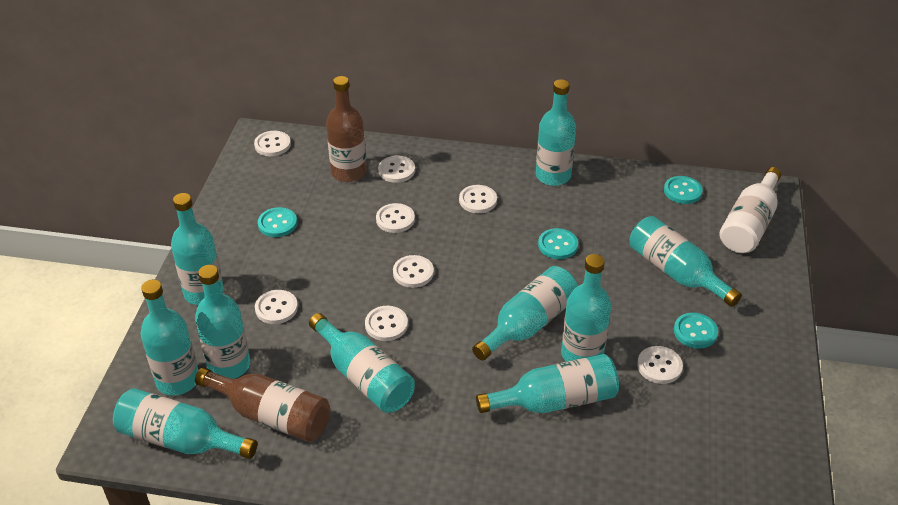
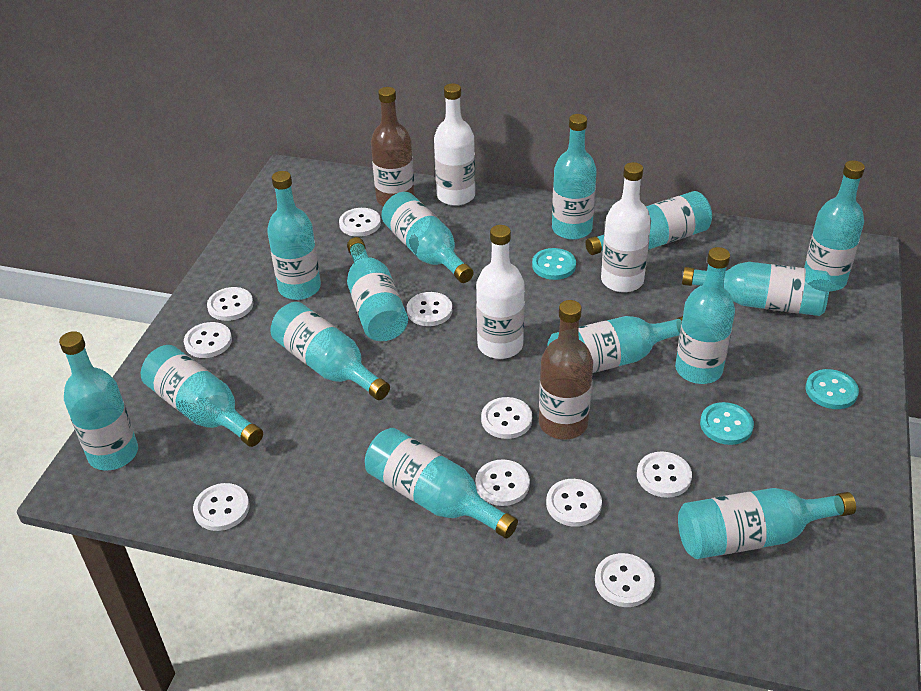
turquoise bottle: 10 -> 14
turquoise button: 4 -> 3
white bottle: 1 -> 3
white button: 8 -> 10

